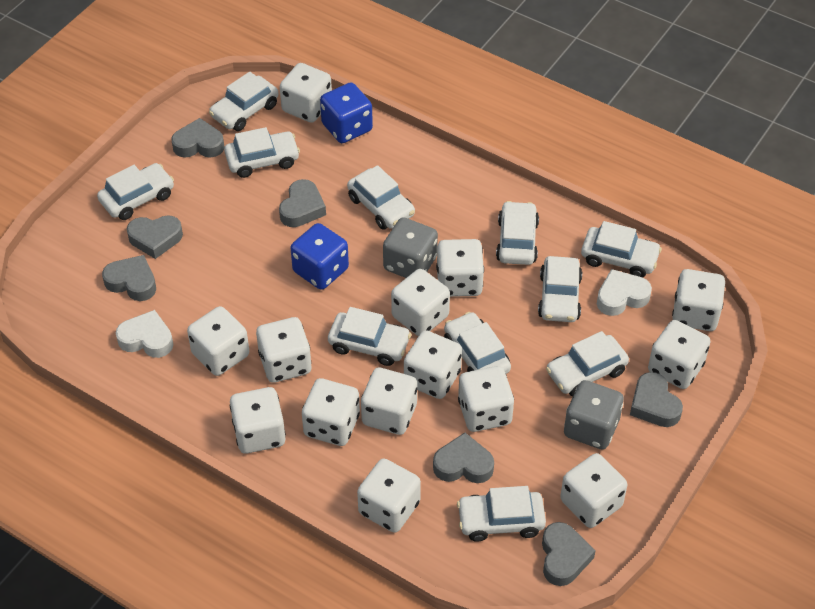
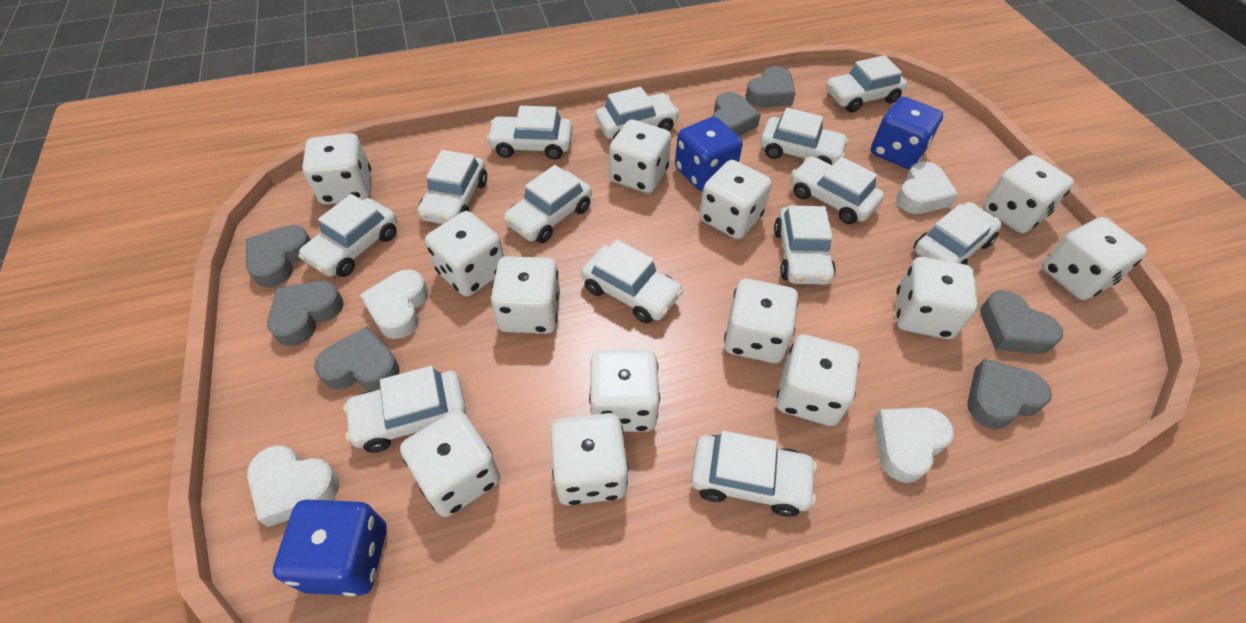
blue dice: 2 -> 3
grey dice: 2 -> 0
white car: 11 -> 13
white dice: 14 -> 13
white heart: 2 -> 4

